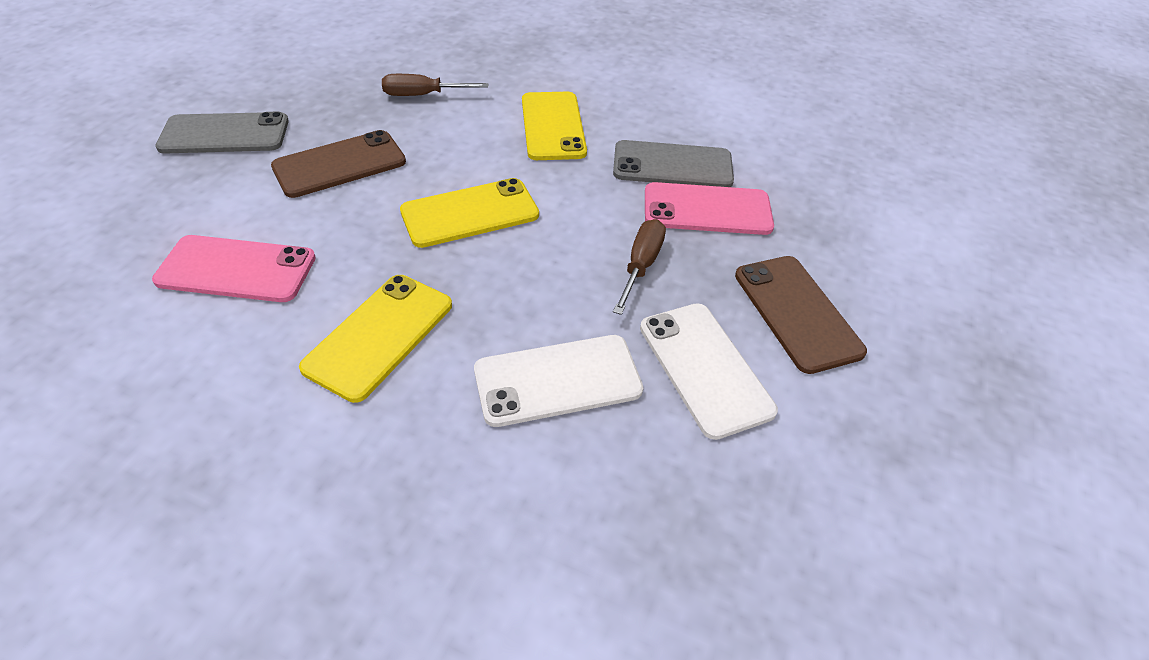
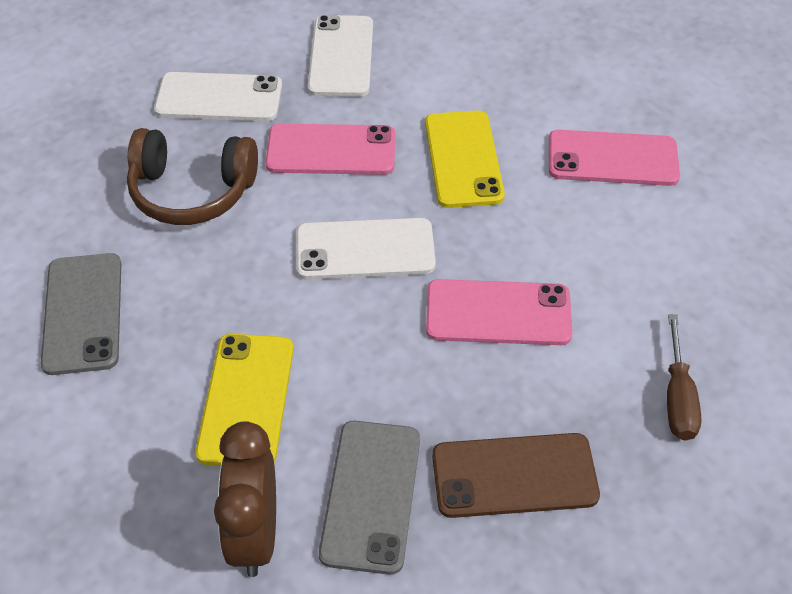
brown clock: 0 -> 1
brown headphones: 0 -> 1
brown phone: 2 -> 1
brown screwdriver: 2 -> 1
pink phone: 2 -> 3
white phone: 2 -> 3
yellow phone: 3 -> 2

